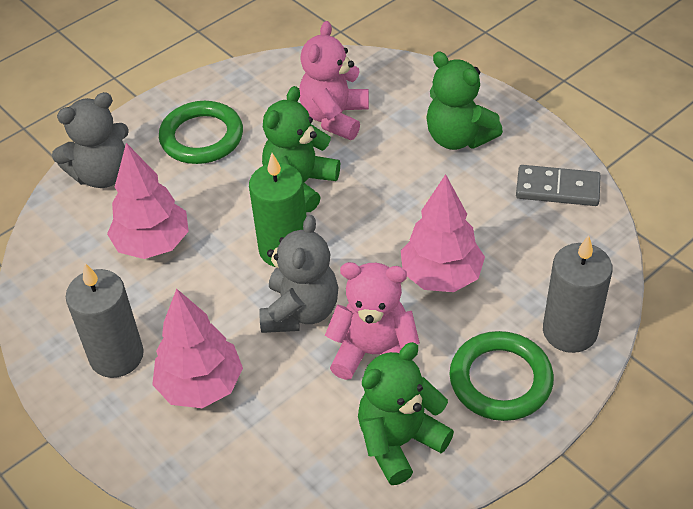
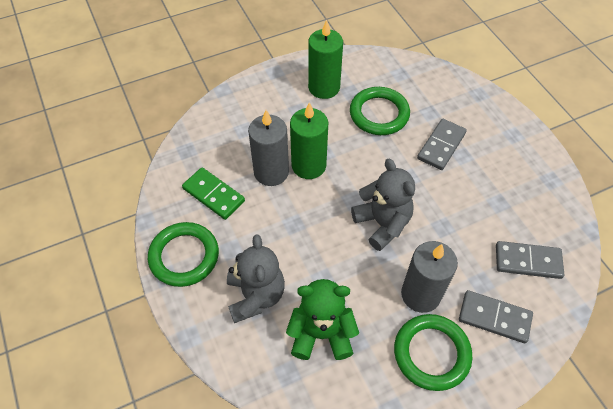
green candle: 1 -> 2
green domino: 0 -> 1
green ring: 2 -> 3
green teddy bear: 3 -> 1
grey domino: 1 -> 3
pink teddy bear: 2 -> 0
pink tree: 3 -> 0

